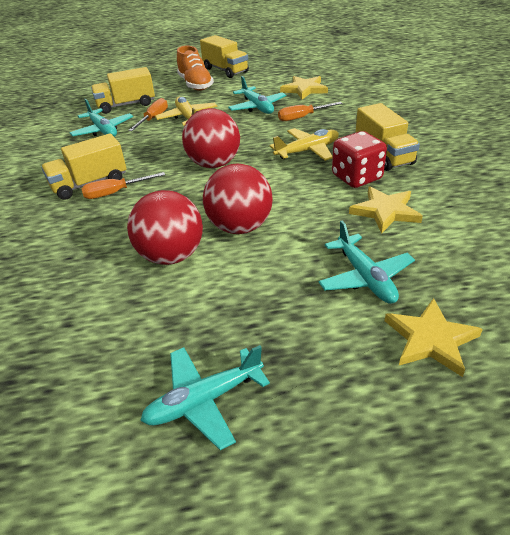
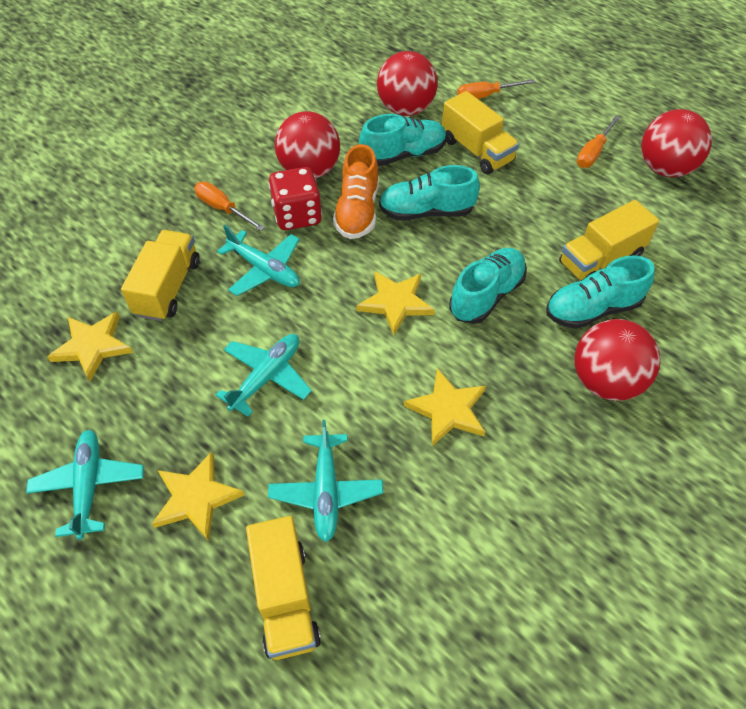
red ball: 3 -> 4
turquoise shoe: 0 -> 4
yellow plane: 2 -> 0
yellow star: 3 -> 4

